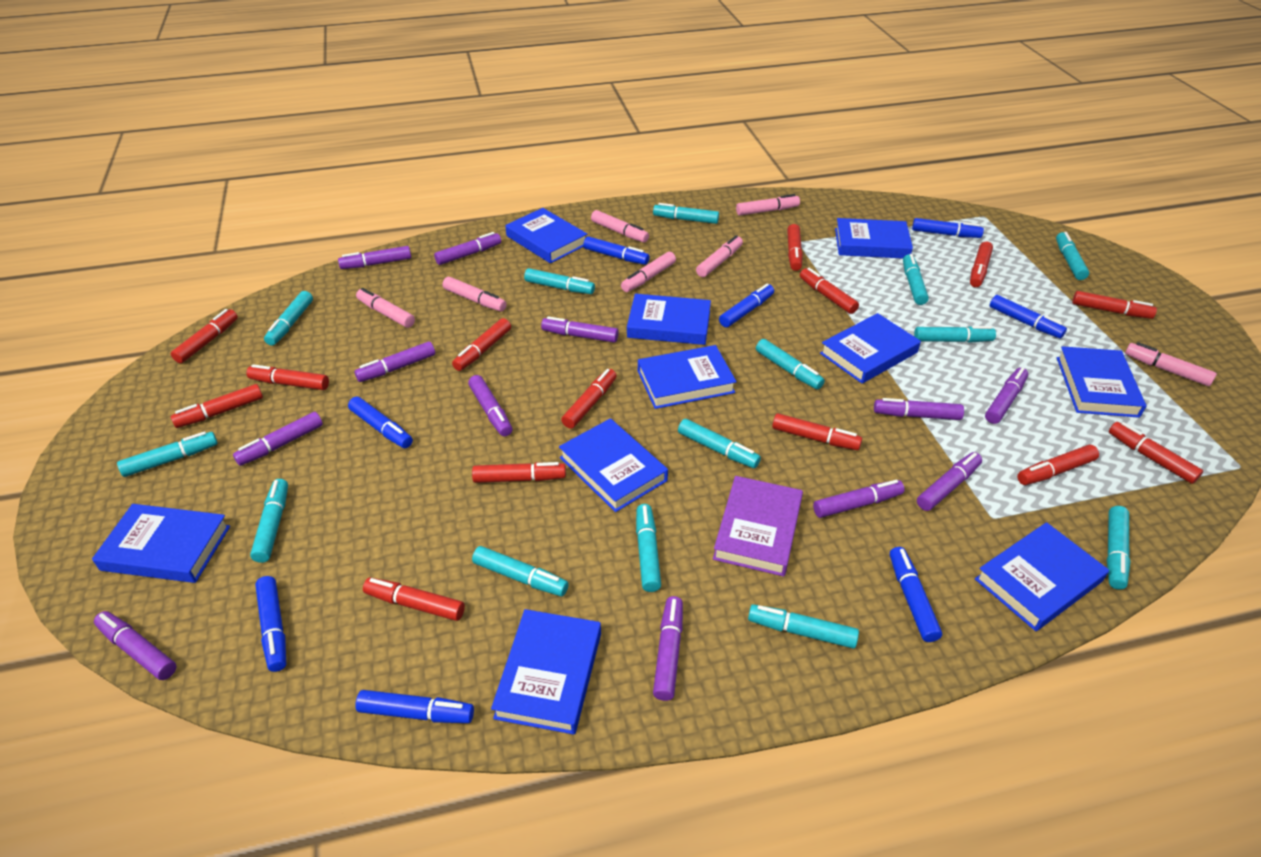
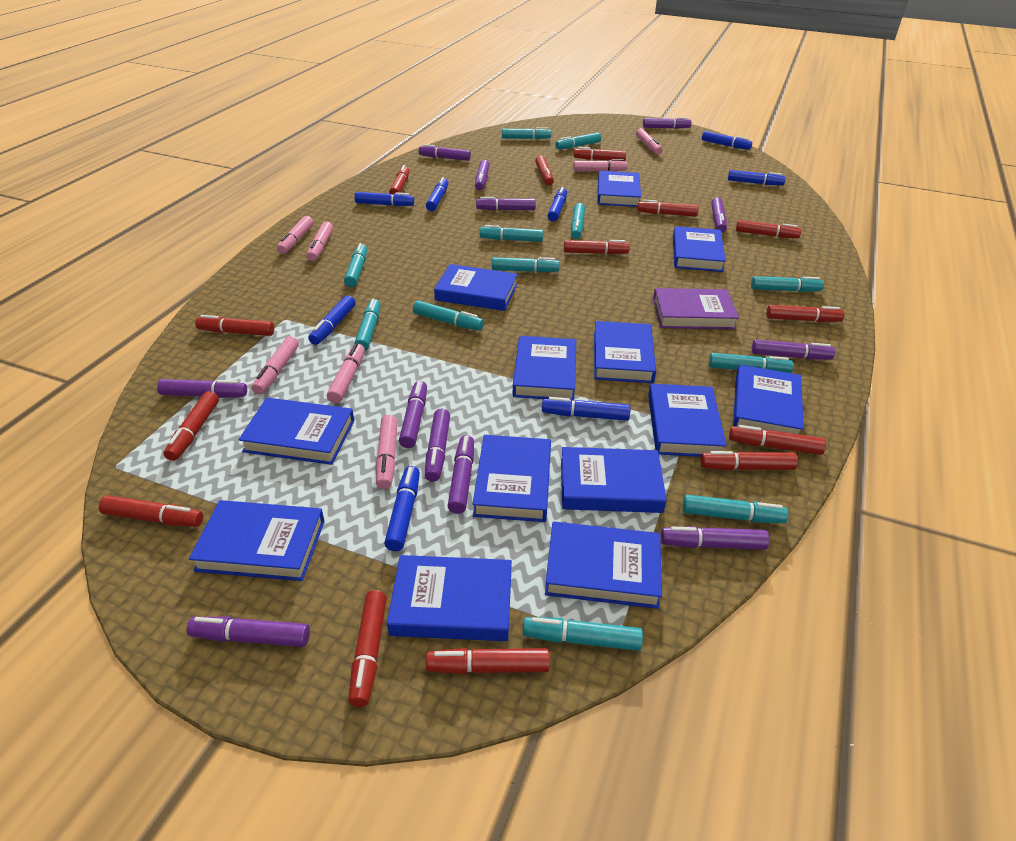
blue book: 10 -> 13
turquoise marker: 14 -> 12

